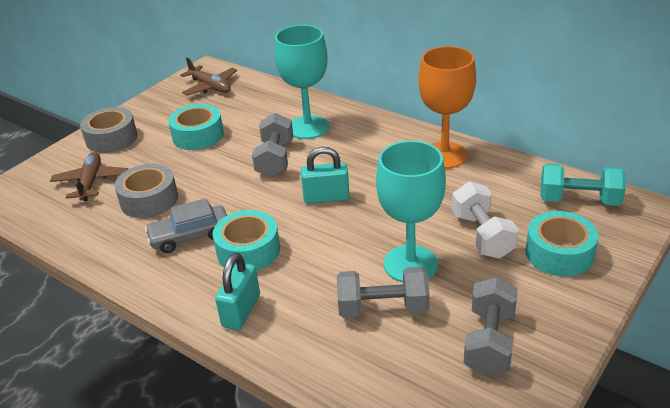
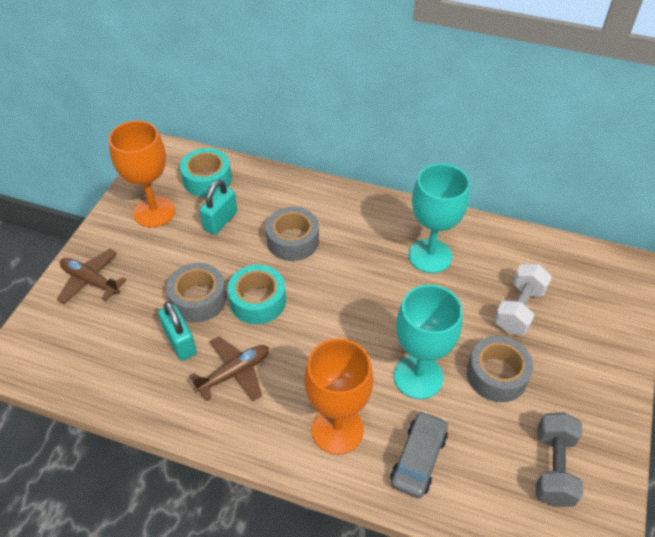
grey dumbbell: 3 -> 1
grey tape: 2 -> 3
orange goblet: 1 -> 2
turquoise dumbbell: 1 -> 0
turquoise tape: 3 -> 2

